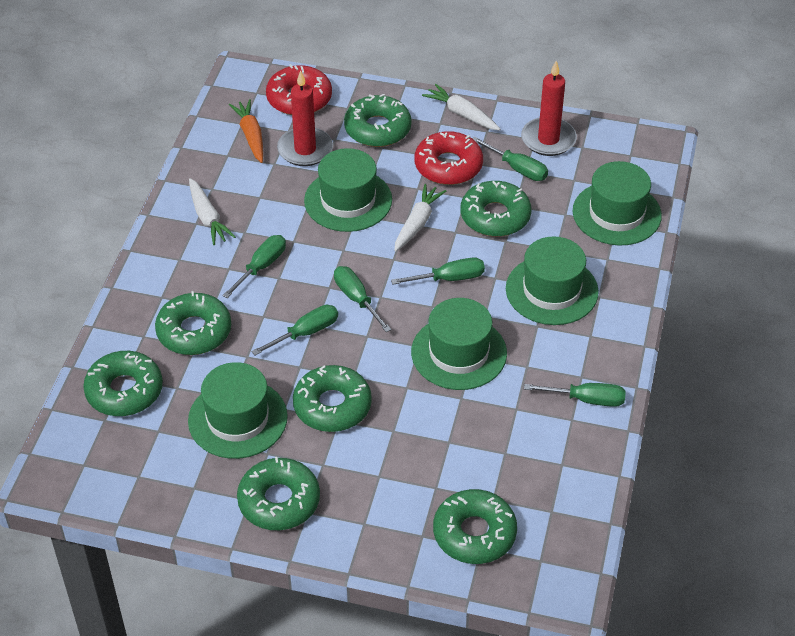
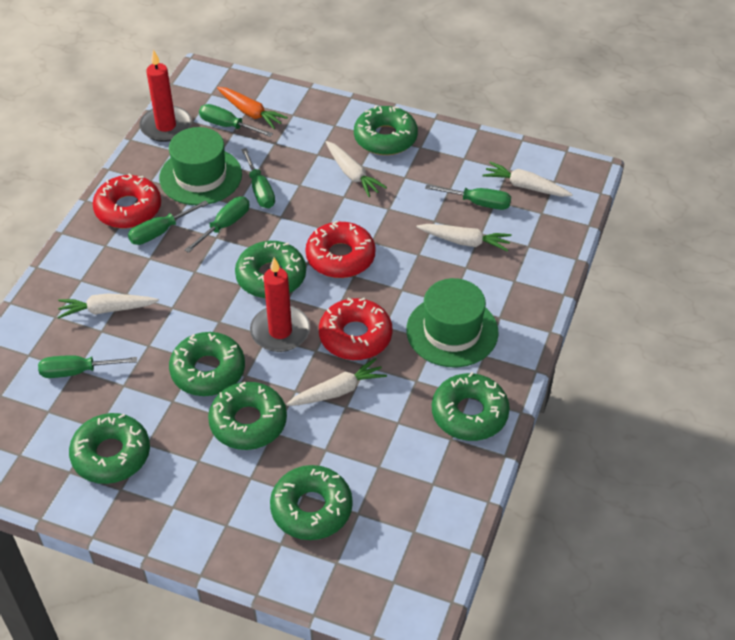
green hat: 5 -> 2
red donut: 2 -> 3
white carrot: 3 -> 5

